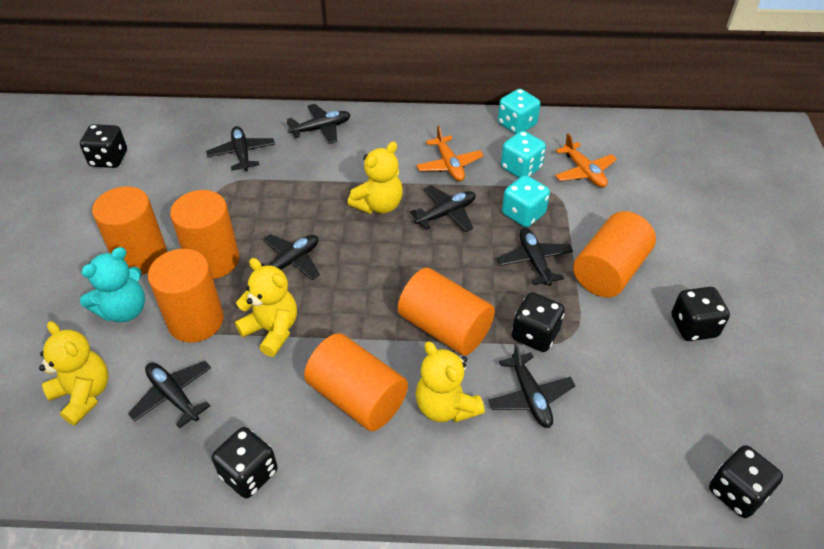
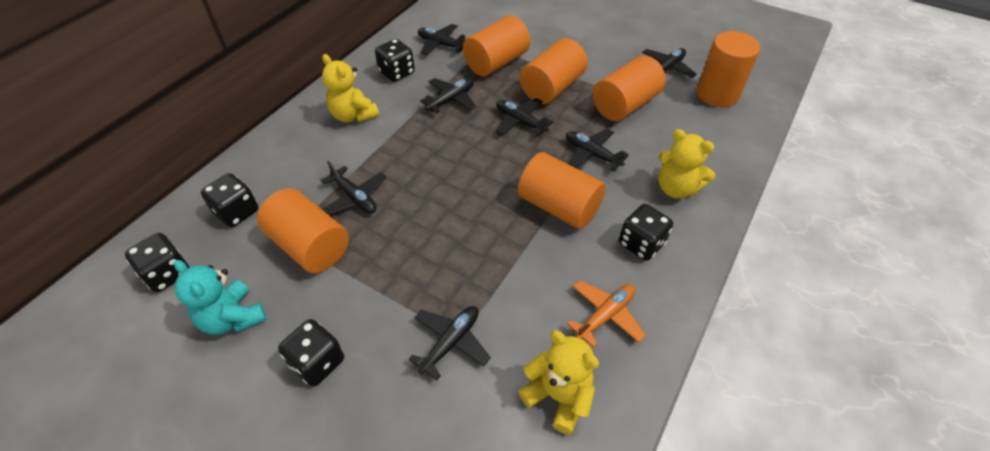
orange plane: 2 -> 1
turquoise dice: 3 -> 0
yellow teddy bear: 4 -> 3

